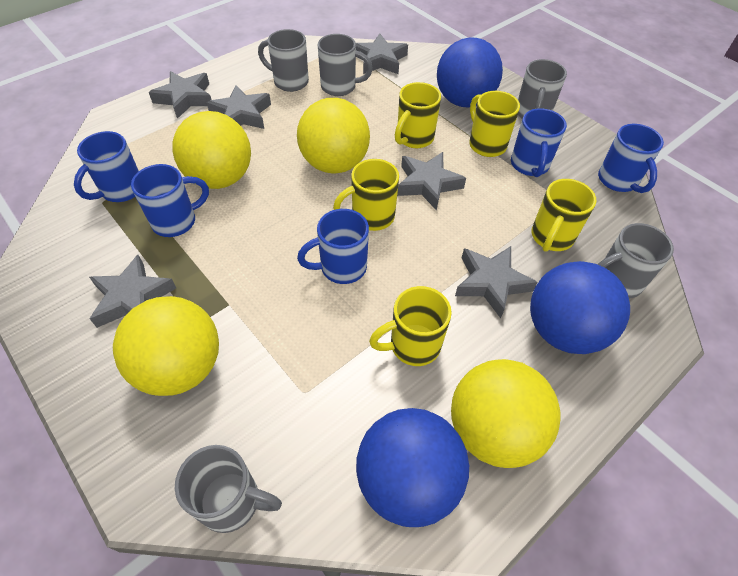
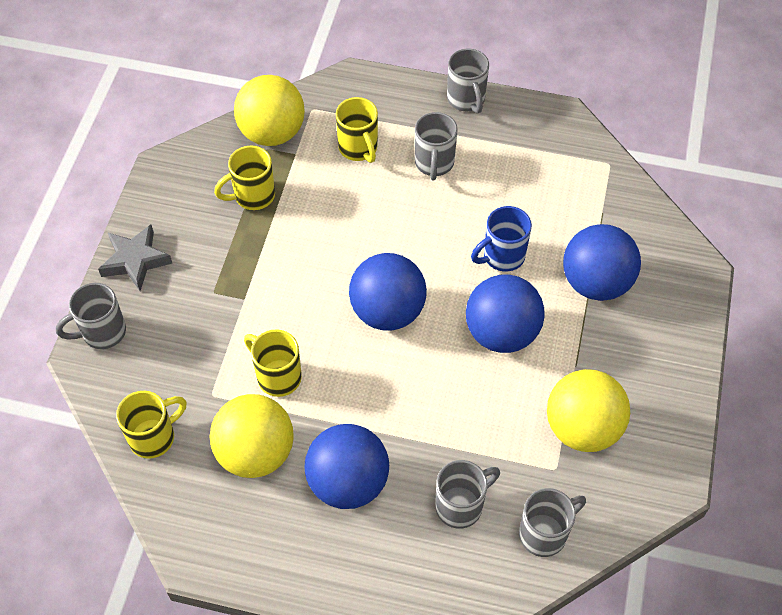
blue ball: 3 -> 4
blue mug: 5 -> 1
grey star: 6 -> 1
yellow ball: 4 -> 3
yellow mug: 5 -> 4

